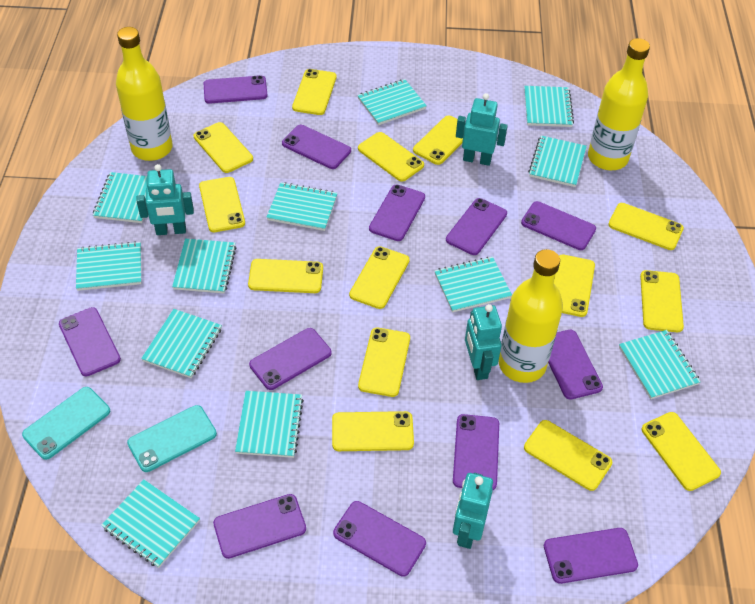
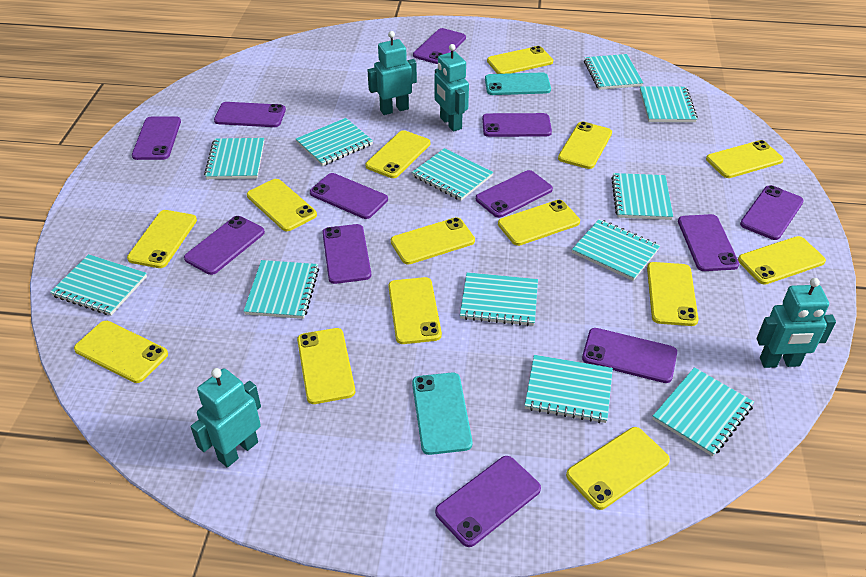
yellow bottle: 3 -> 0

